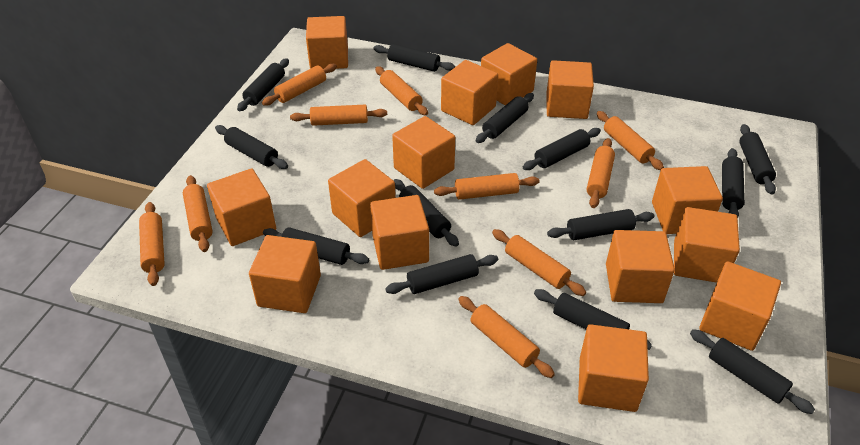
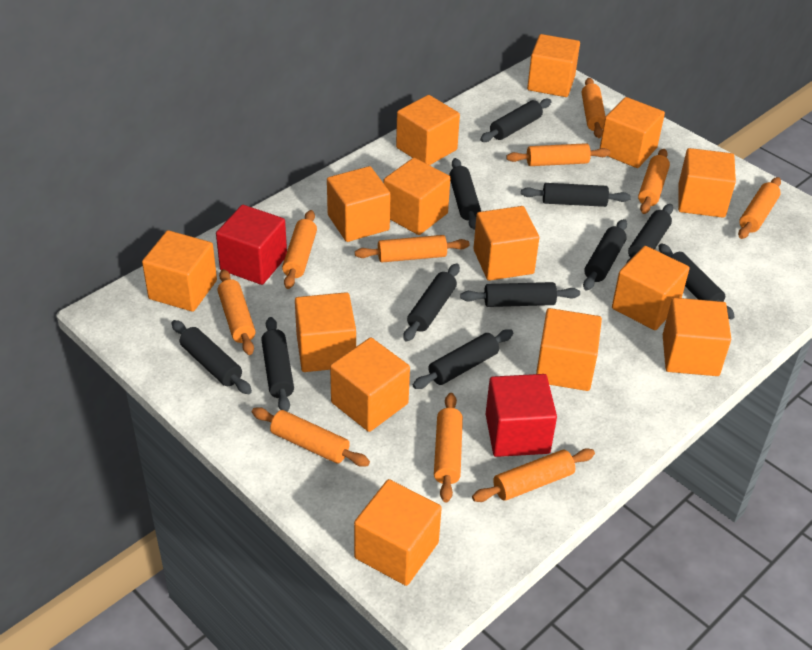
black rolling pin: 13 -> 11
red cube: 0 -> 2

